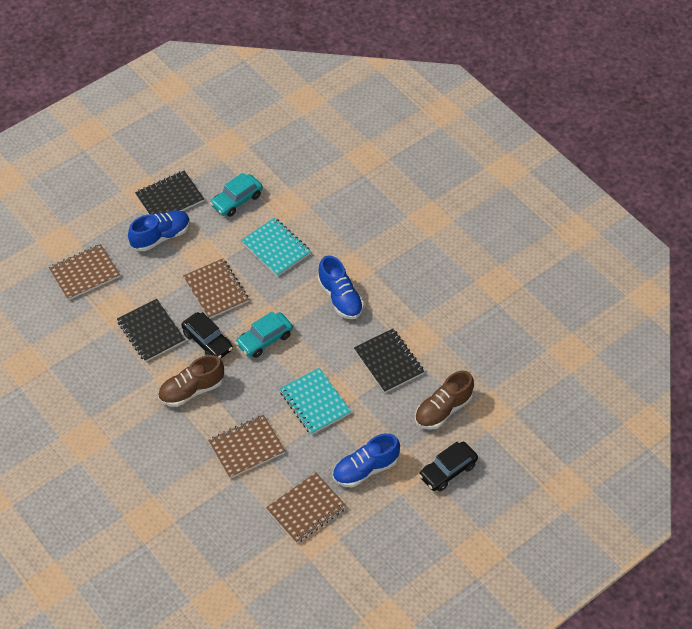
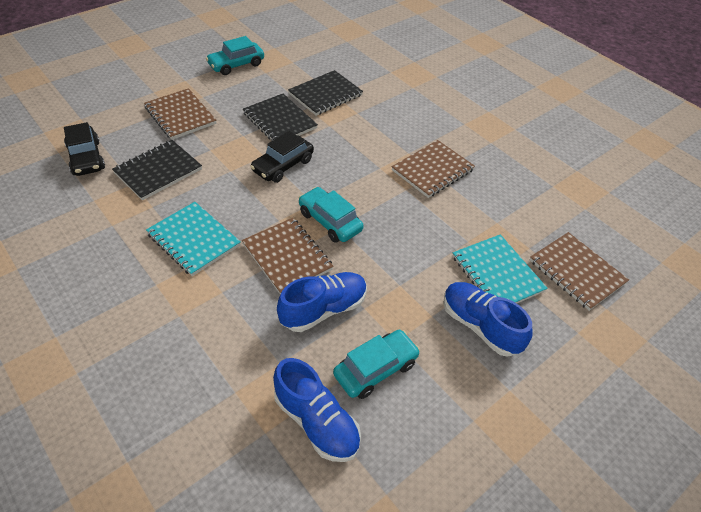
brown shoe: 2 -> 0
turquoise car: 2 -> 3

